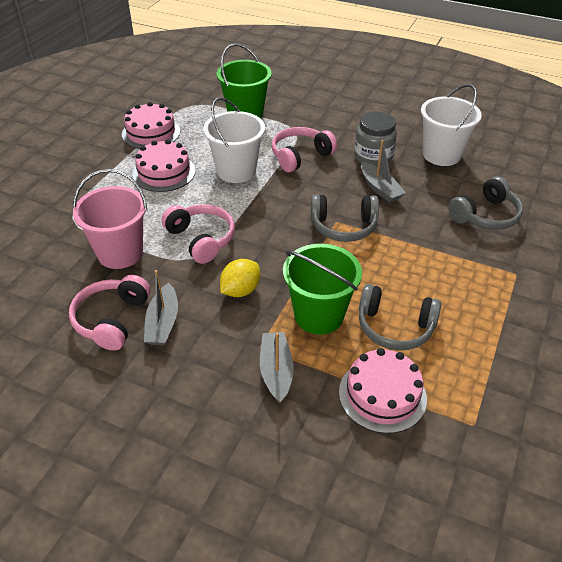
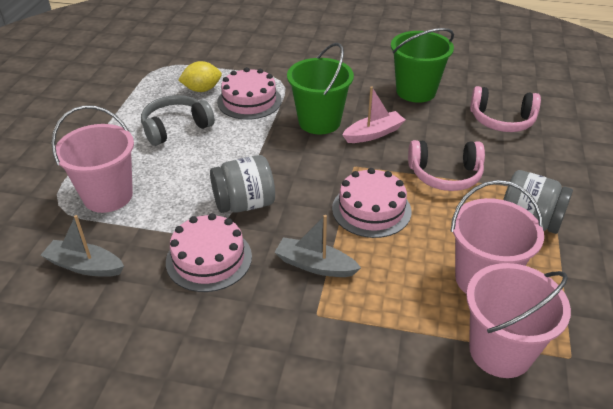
grey boat: 3 -> 2
grey headphones: 3 -> 1
grey jar: 1 -> 2
pink boat: 0 -> 1
pink bucket: 1 -> 3
pink headphones: 3 -> 2
white bucket: 2 -> 0

